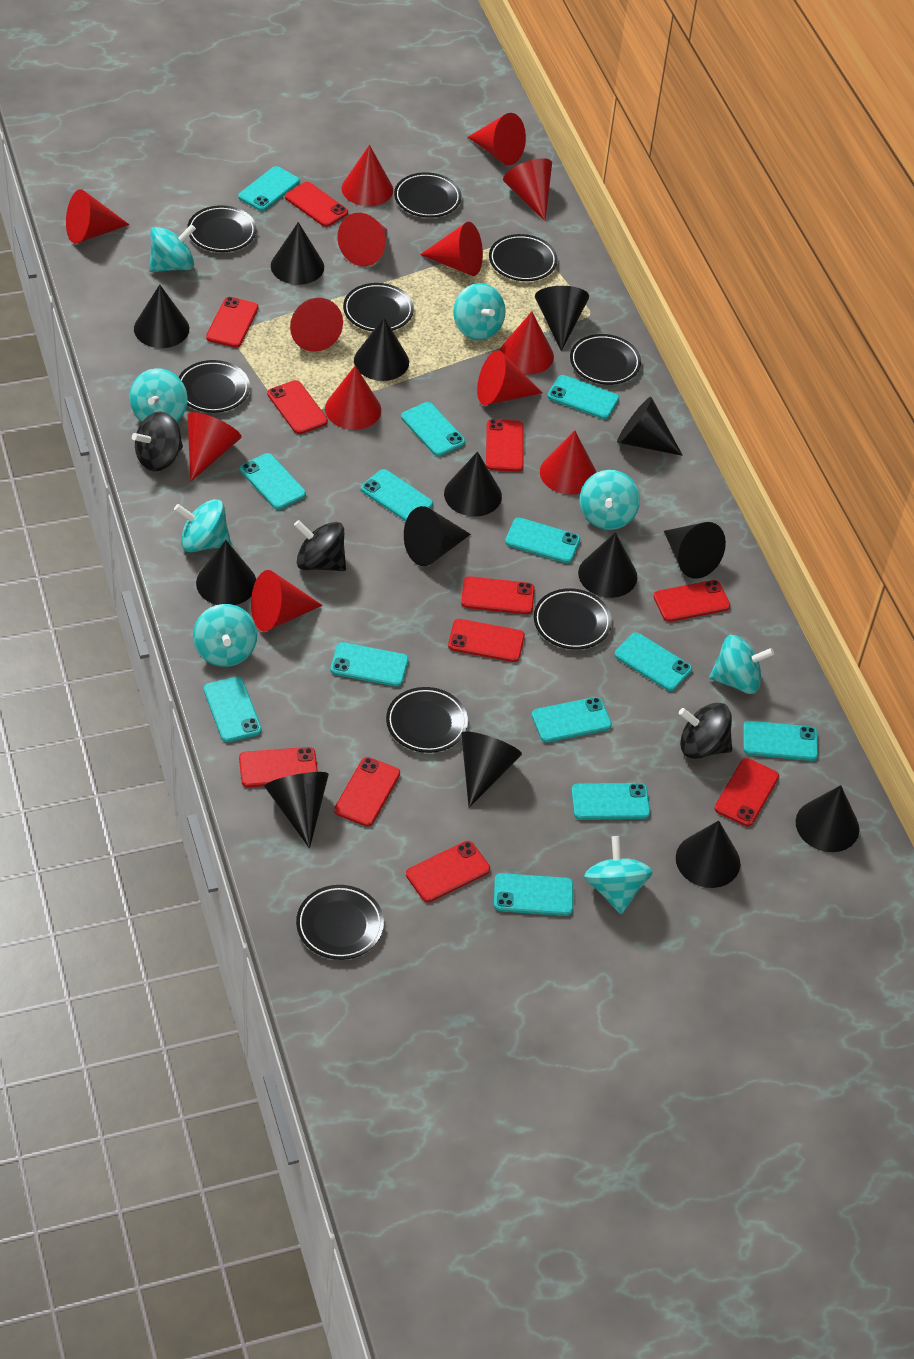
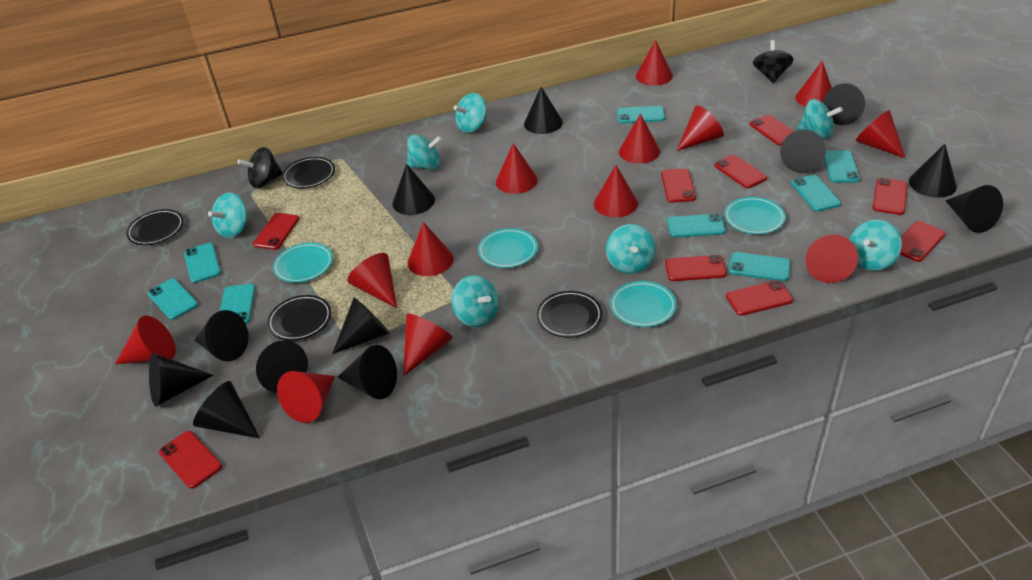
black cone: 14 -> 12
black plate: 9 -> 4
black spinning top: 3 -> 2
red phone: 11 -> 9
turquoise phone: 13 -> 8
turquoise plate: 0 -> 4
turquoise spinning top: 8 -> 7

